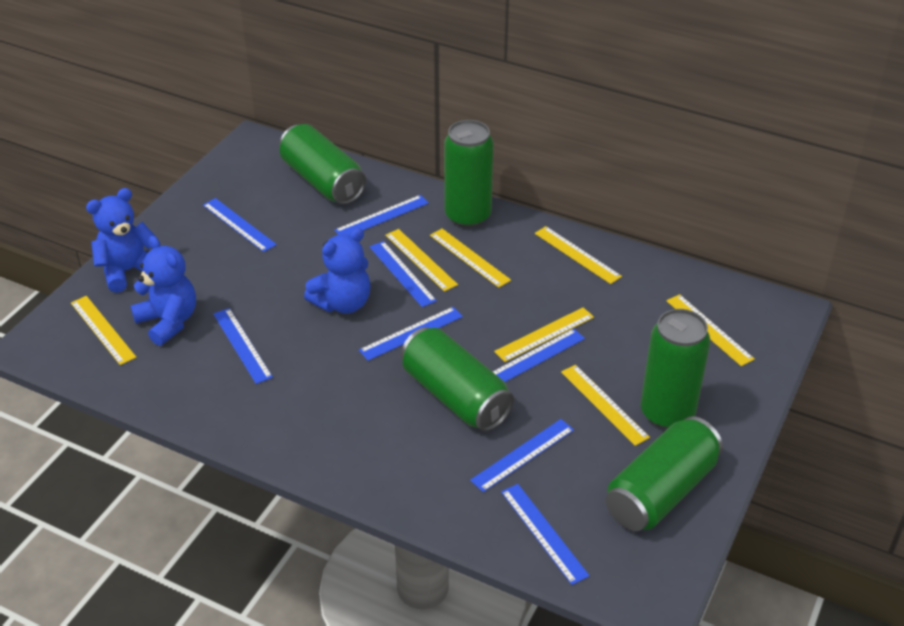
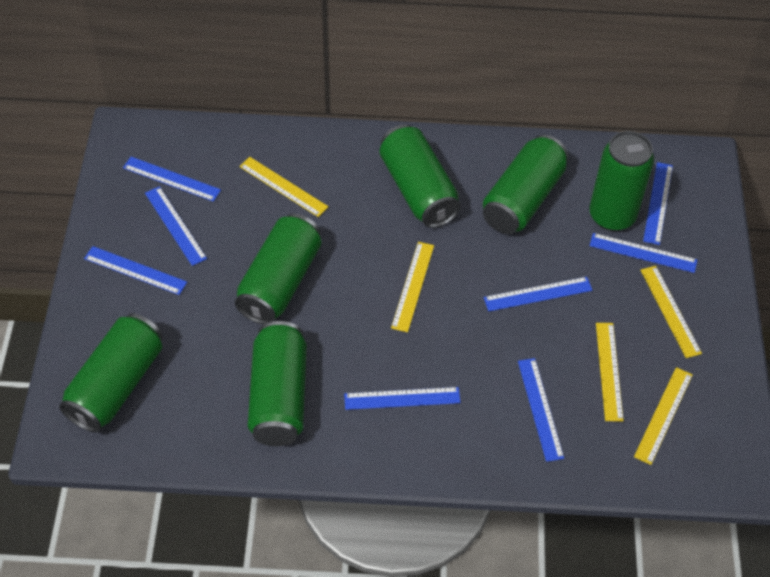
blue teddy bear: 3 -> 0
green can: 5 -> 6
yellow ruler: 7 -> 5

